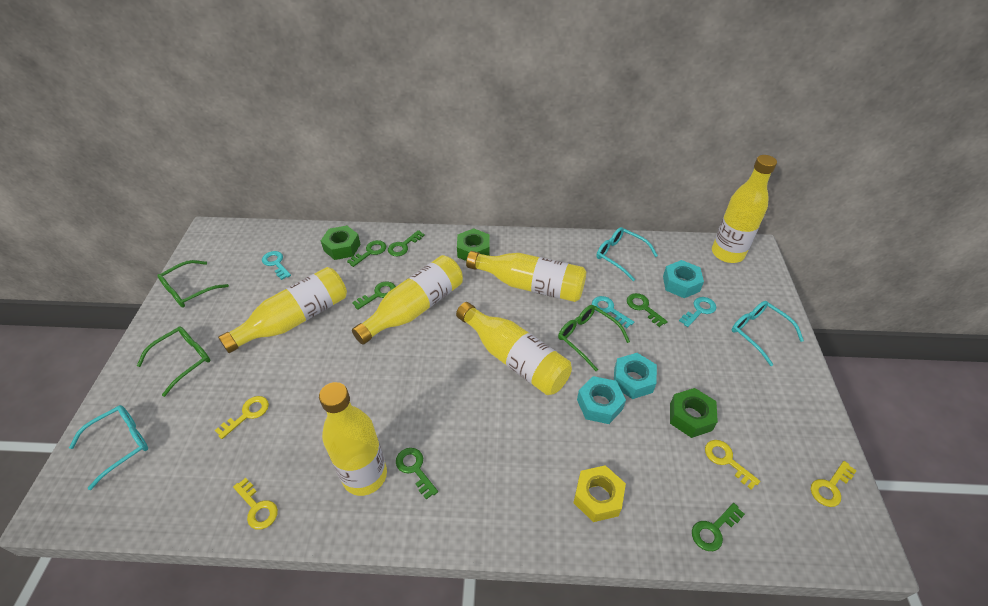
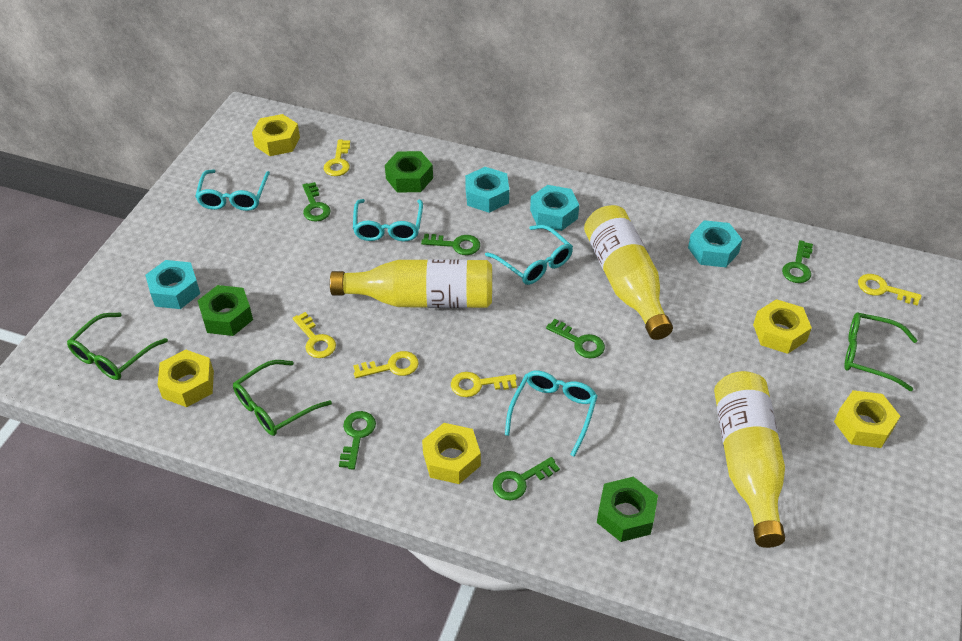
turquoise glasses: 3 -> 4
turquoise key: 3 -> 0
turquoise nut: 3 -> 4
yellow bottle: 6 -> 3
yellow key: 4 -> 5
yellow nut: 1 -> 5

